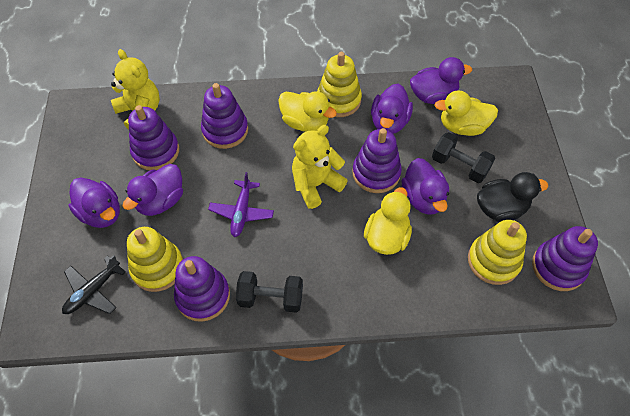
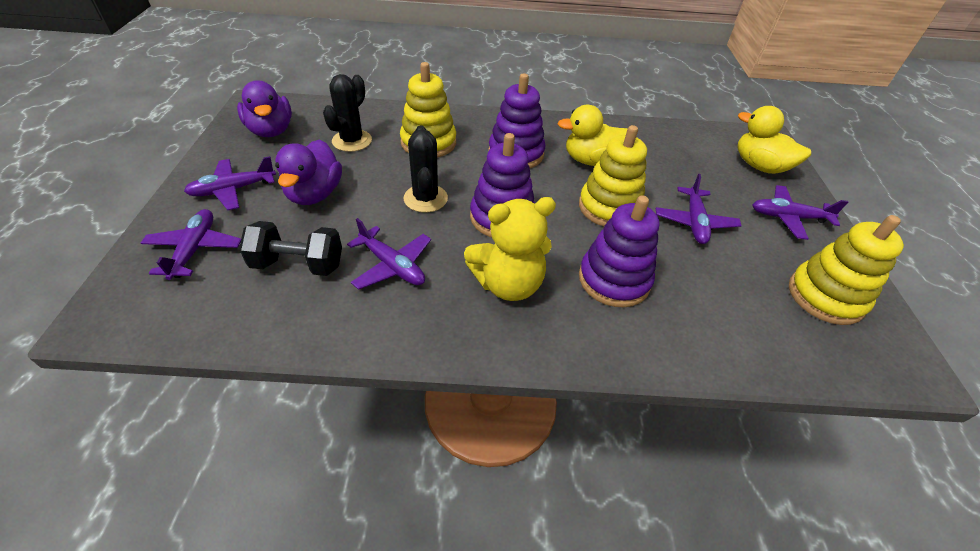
black cactus: 0 -> 2
black duck: 1 -> 0
black dumbbell: 2 -> 1
black plane: 1 -> 0
purple duck: 5 -> 2
purple plane: 1 -> 5
purple stacking toy: 5 -> 3
yellow duck: 3 -> 2
yellow teddy bear: 2 -> 1

